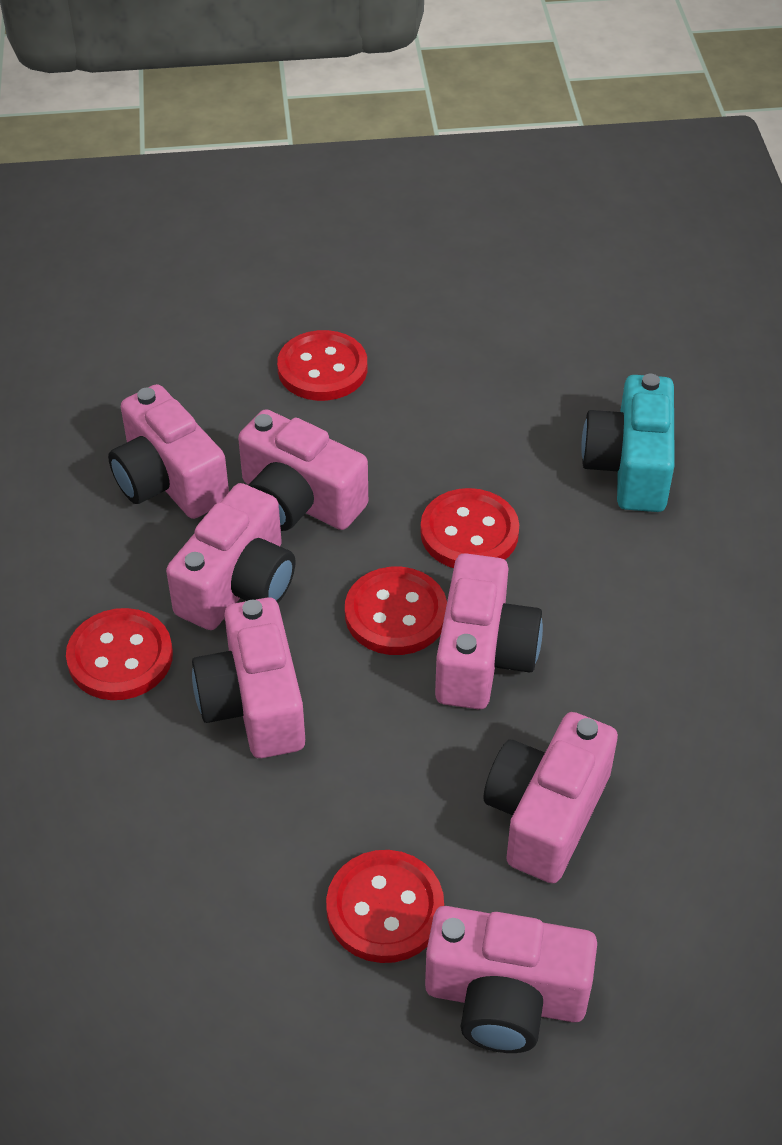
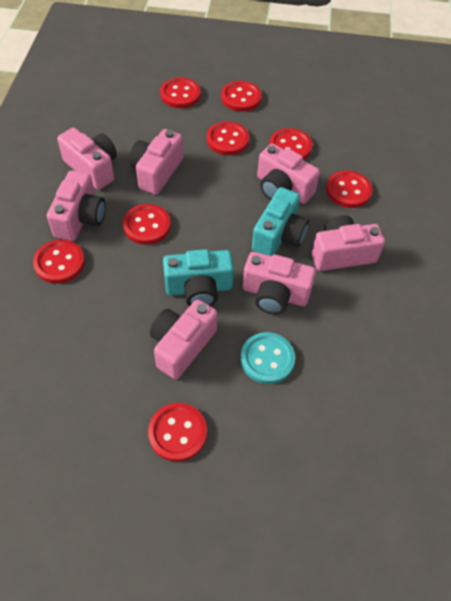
red button: 5 -> 8
turquoise button: 0 -> 1
turquoise camera: 1 -> 2

